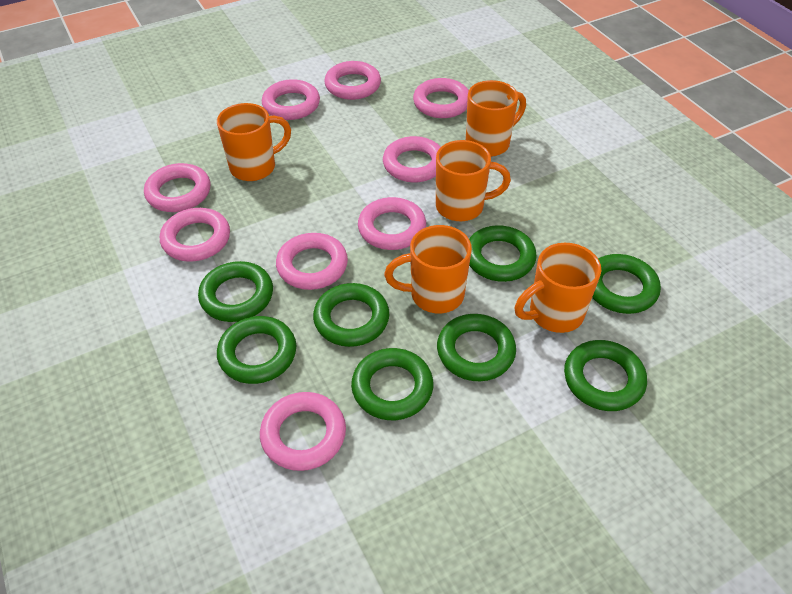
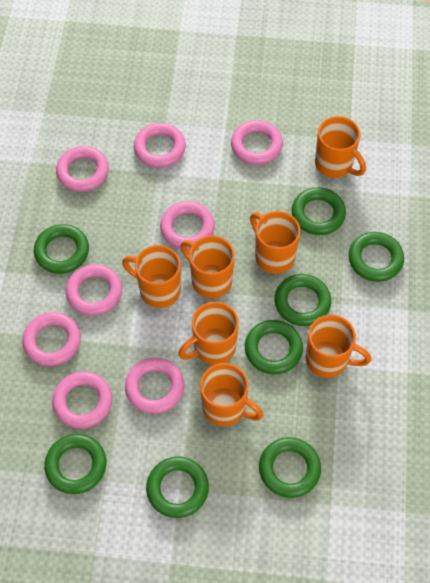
orange mug: 5 -> 7
pink ring: 9 -> 8

